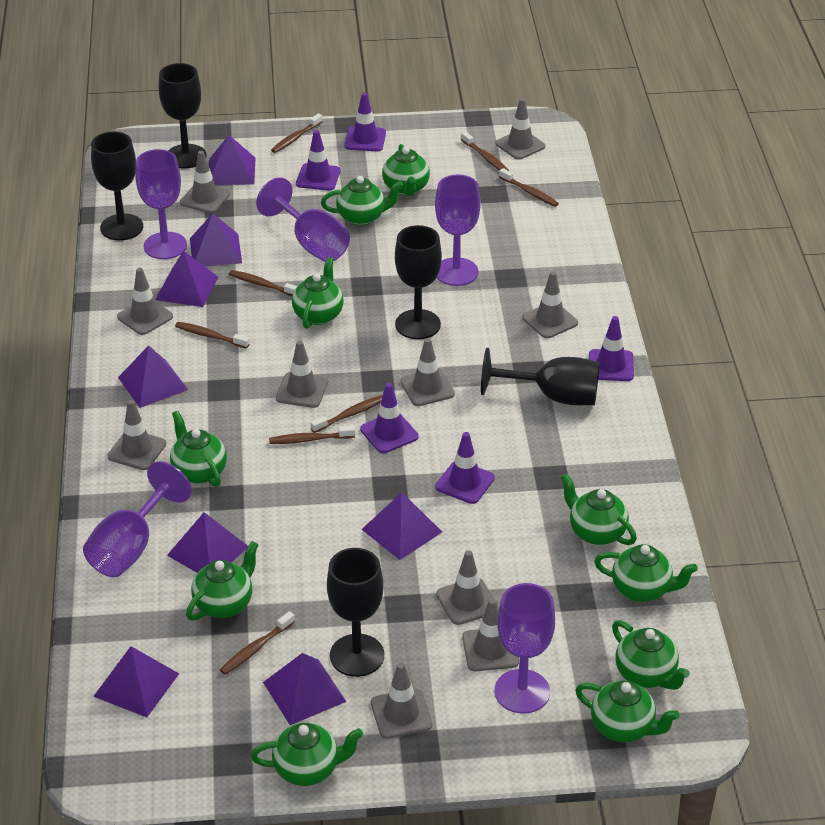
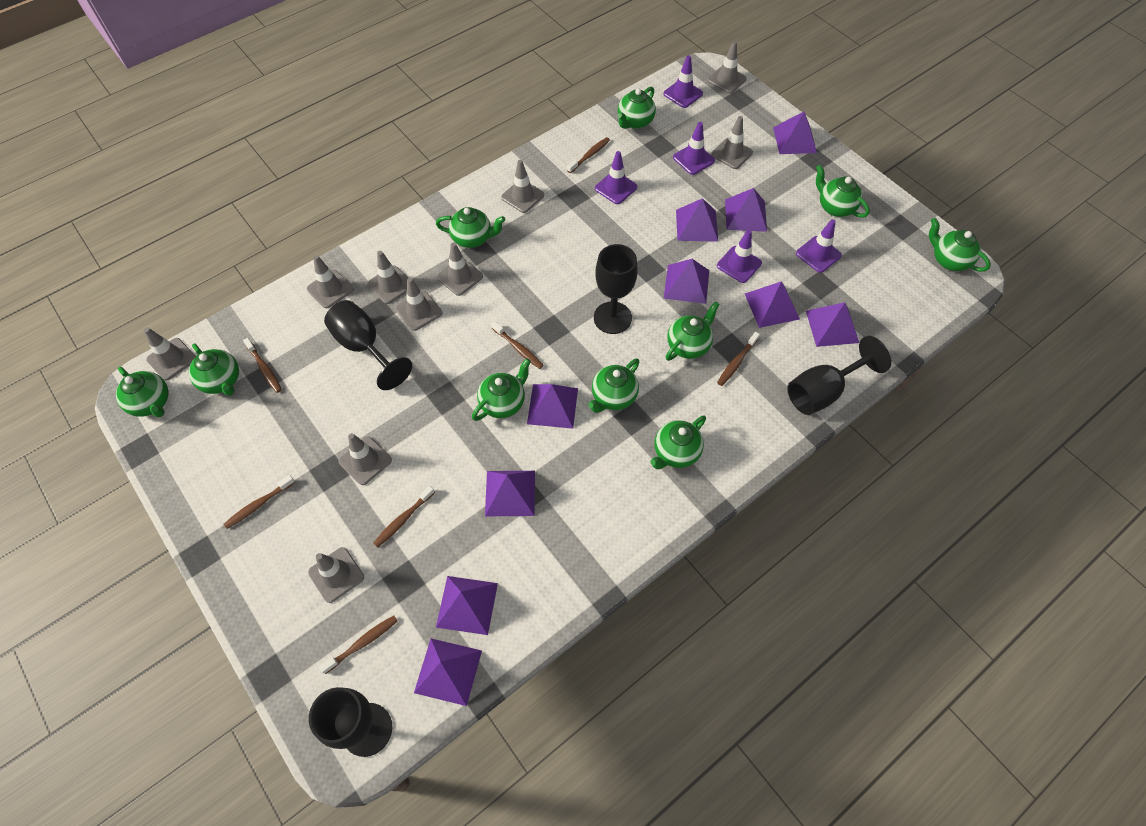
black goblet: 5 -> 4
brown toothbrush: 8 -> 7
purple goblet: 5 -> 0
purple pyramid: 8 -> 10

